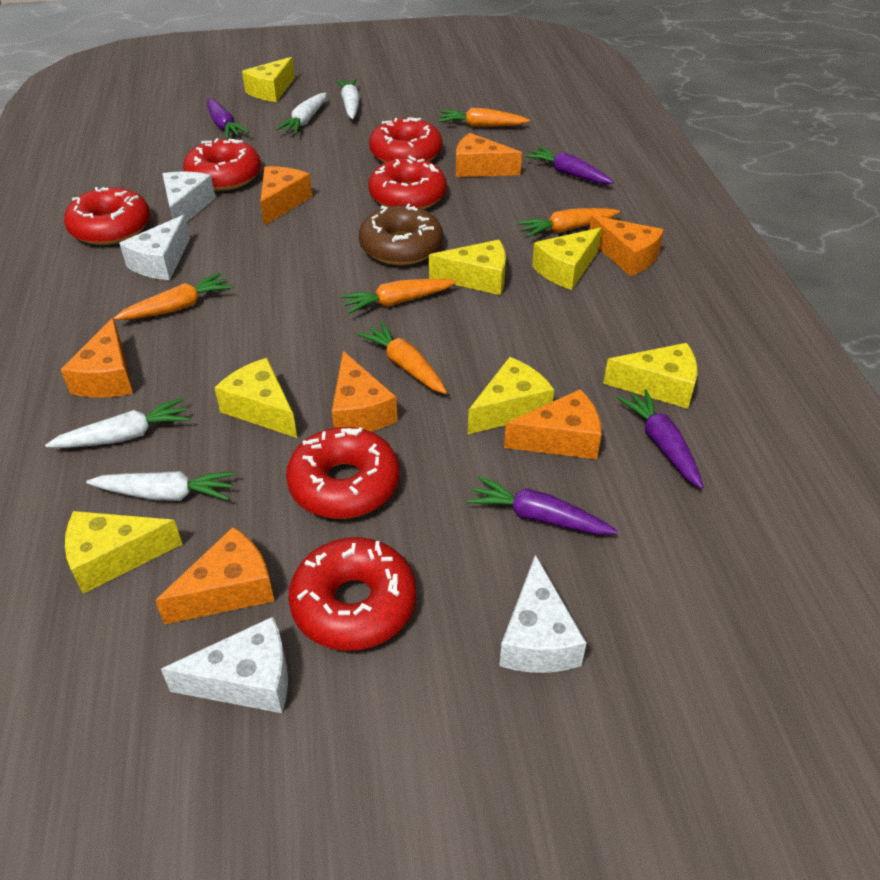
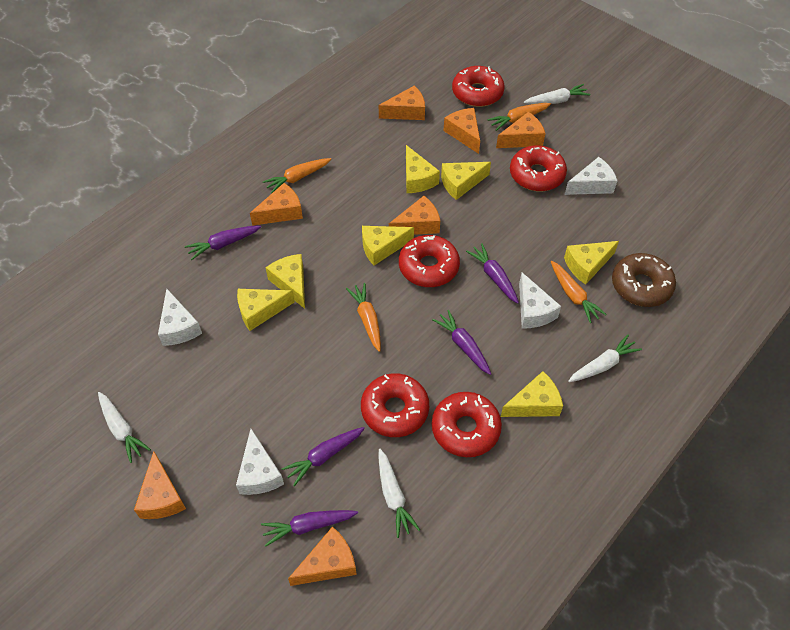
orange carrot: 5 -> 4
purple carrot: 4 -> 5
red donut: 6 -> 5

